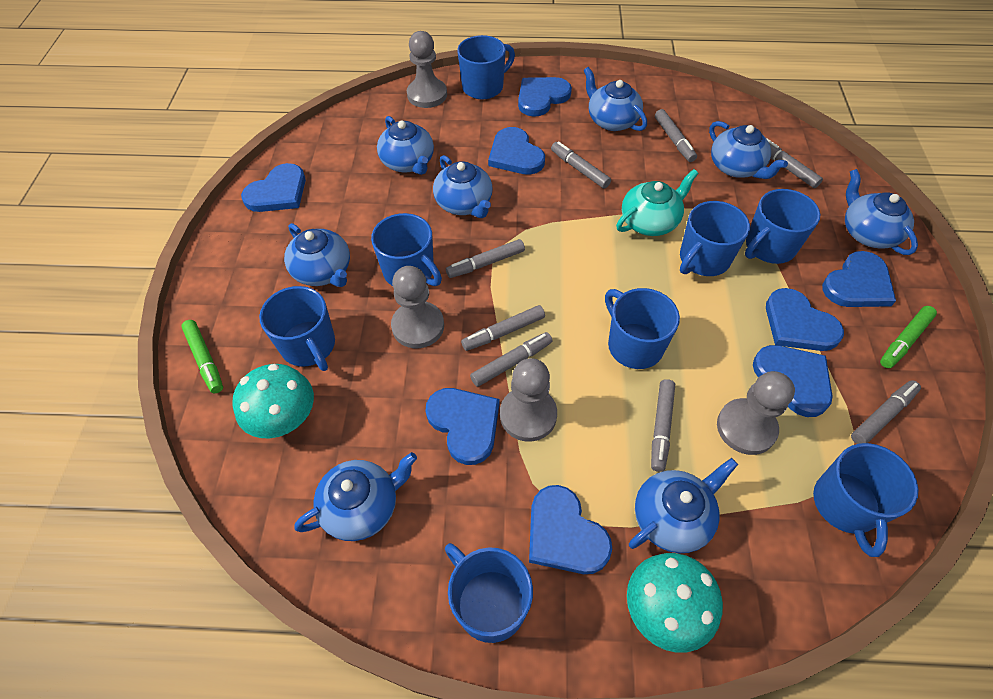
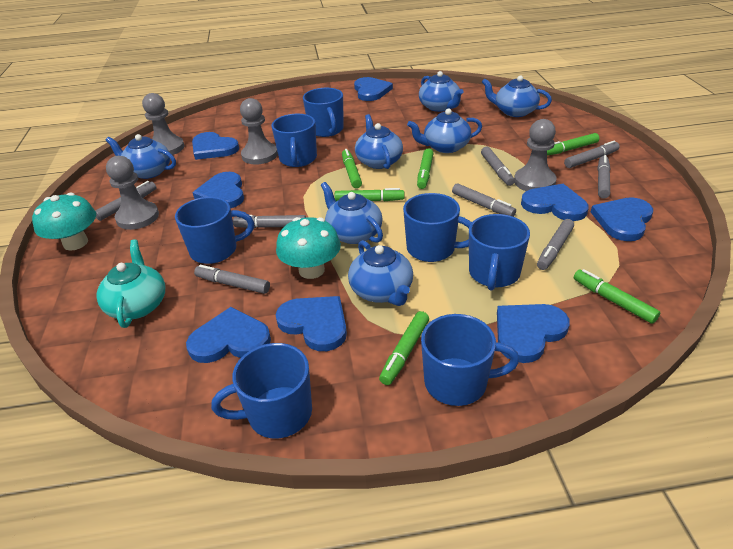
blue mug: 8 -> 7
blue teapot: 8 -> 7
green marker: 2 -> 6

